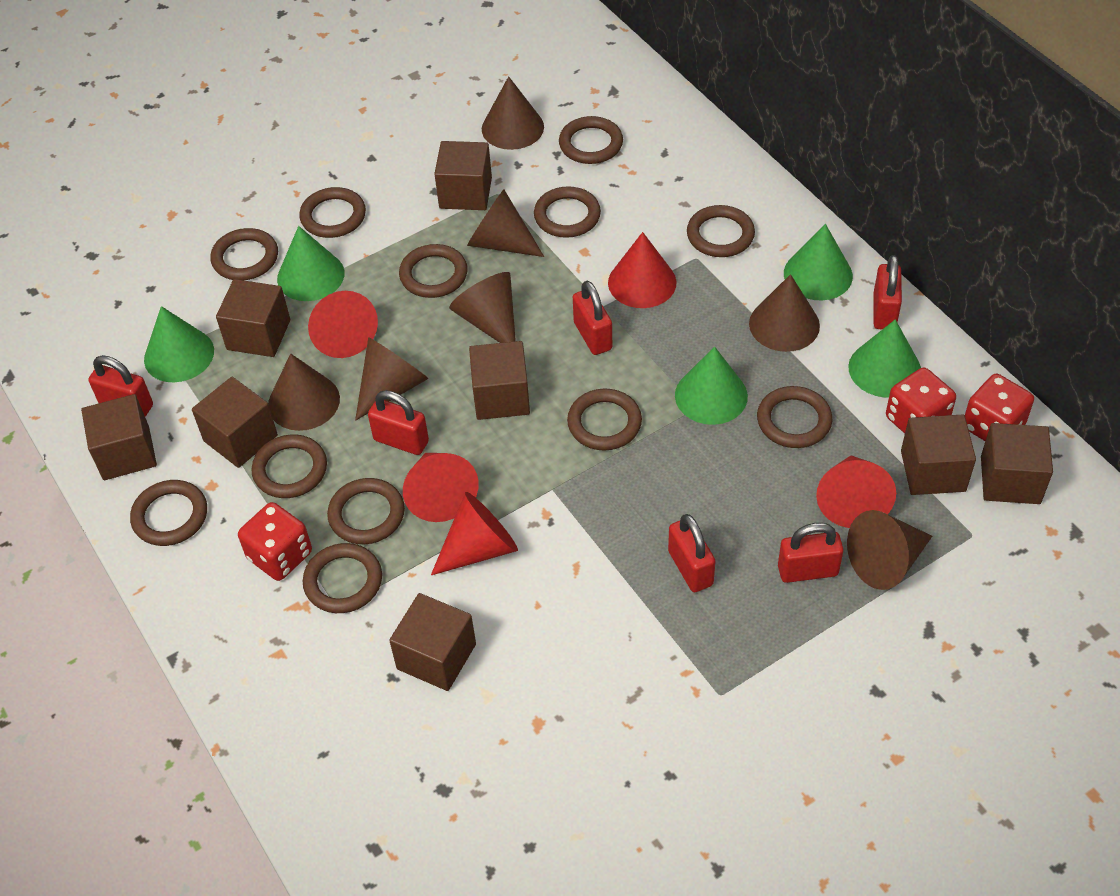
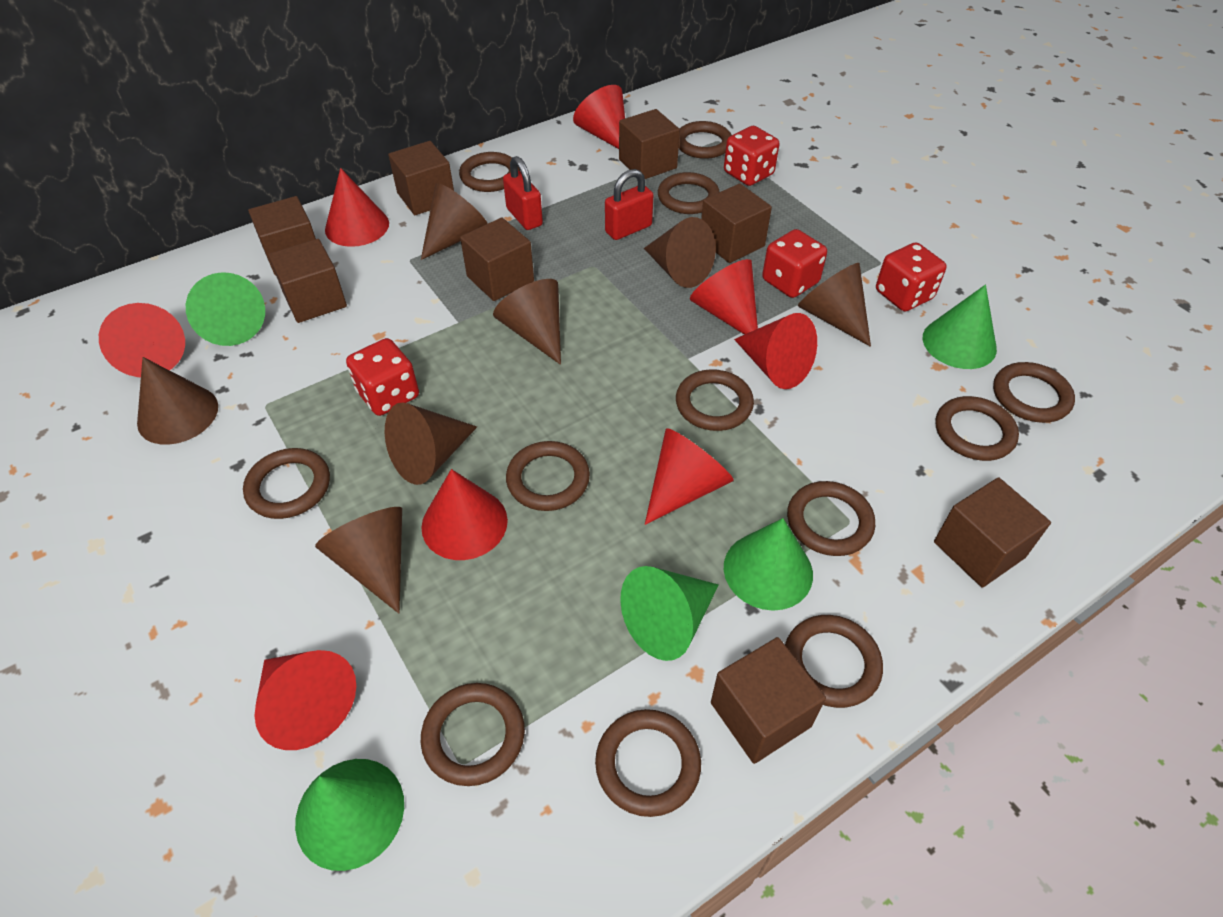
red cone: 5 -> 8
red dice: 3 -> 4
red padlock: 6 -> 2

